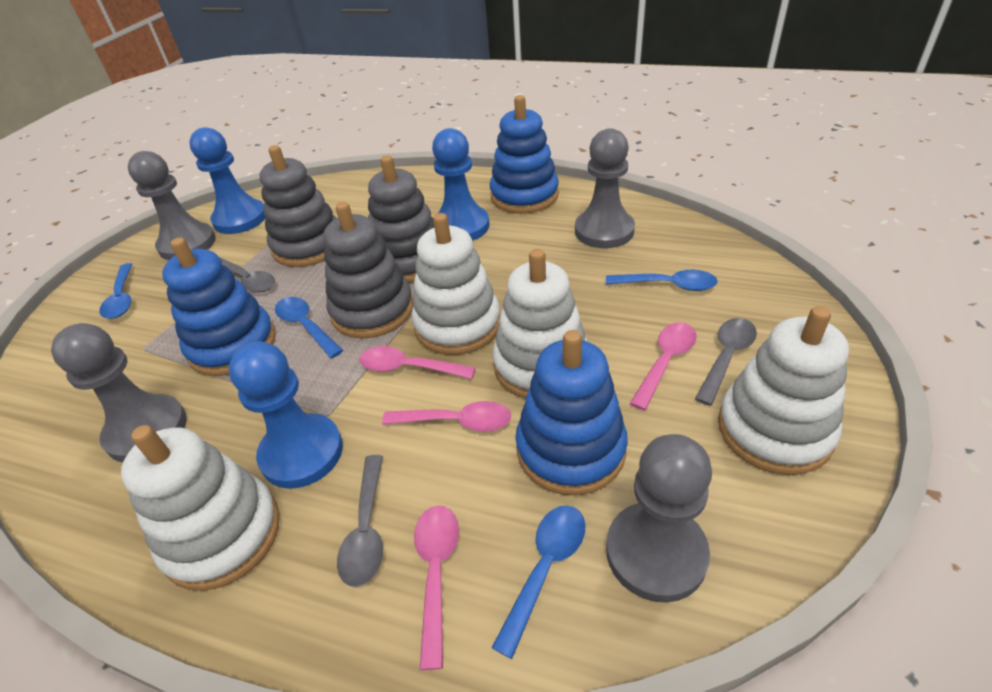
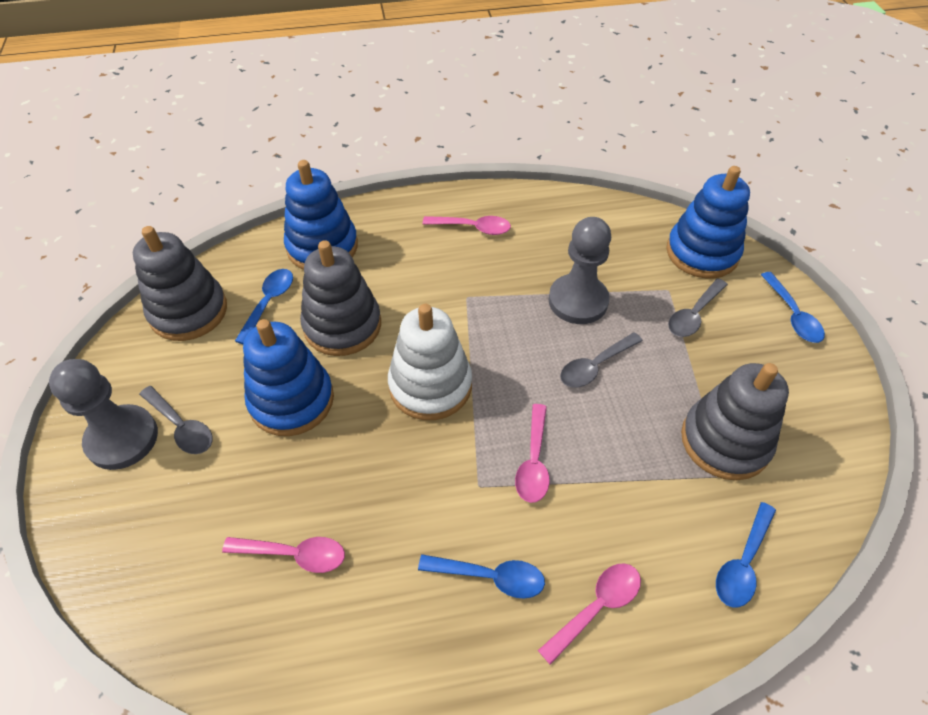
blue pawn: 3 -> 0
grey pawn: 4 -> 2
white stacking toy: 4 -> 1

